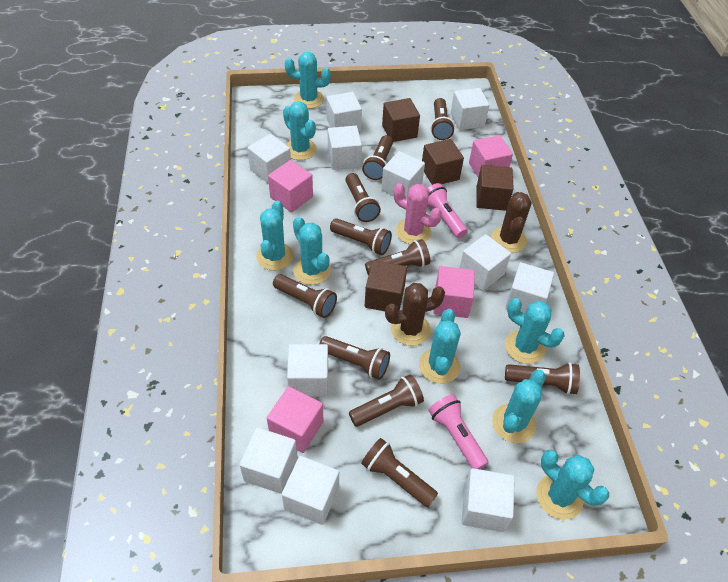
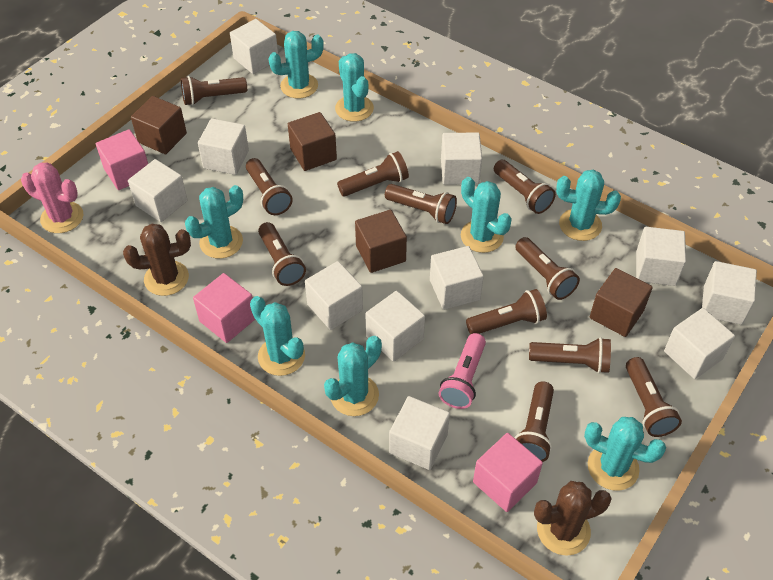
brown flashlight: 10 -> 11
pink cube: 4 -> 3
pink flashlight: 2 -> 1

